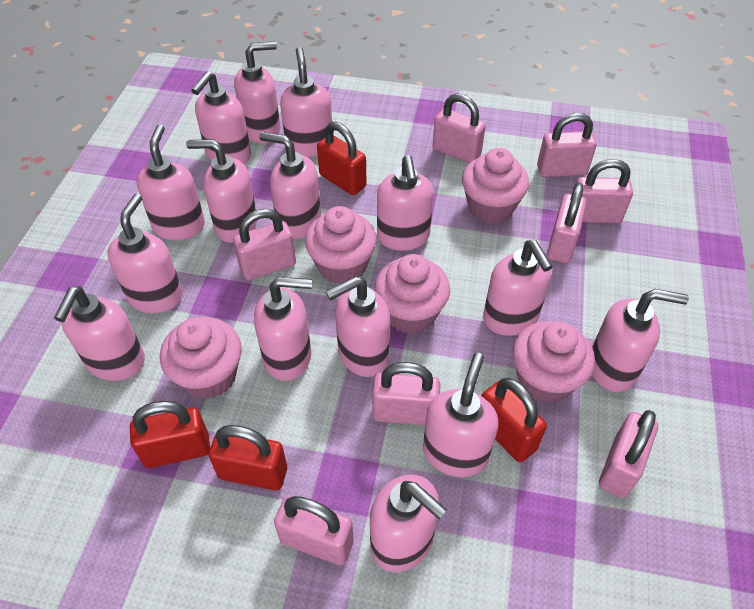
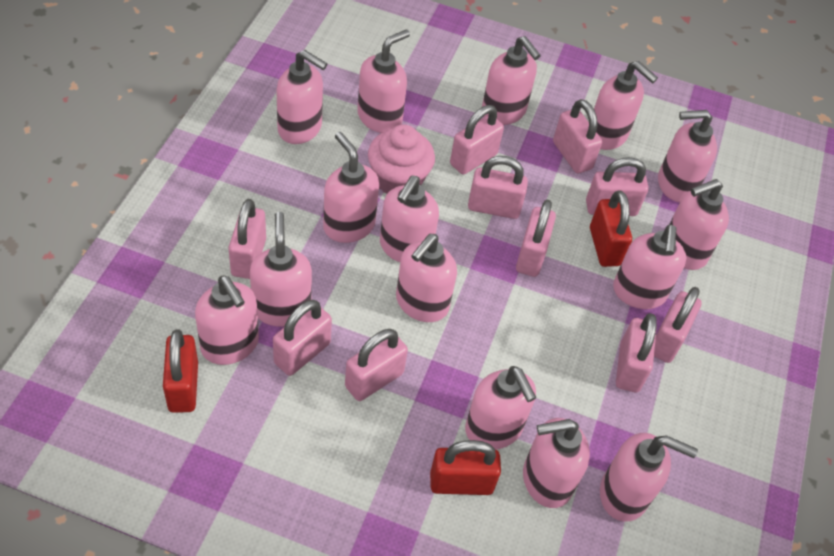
pink cupcake: 5 -> 1
pink padlock: 8 -> 10
red padlock: 4 -> 3

